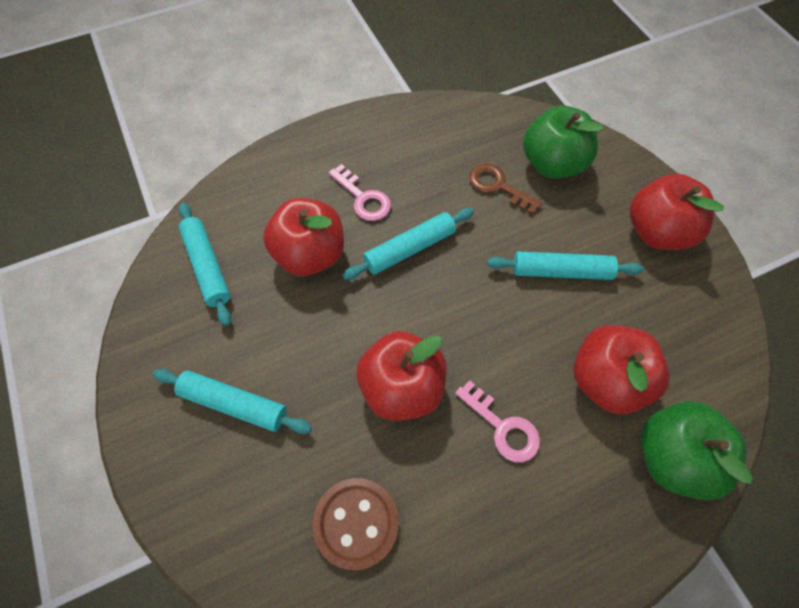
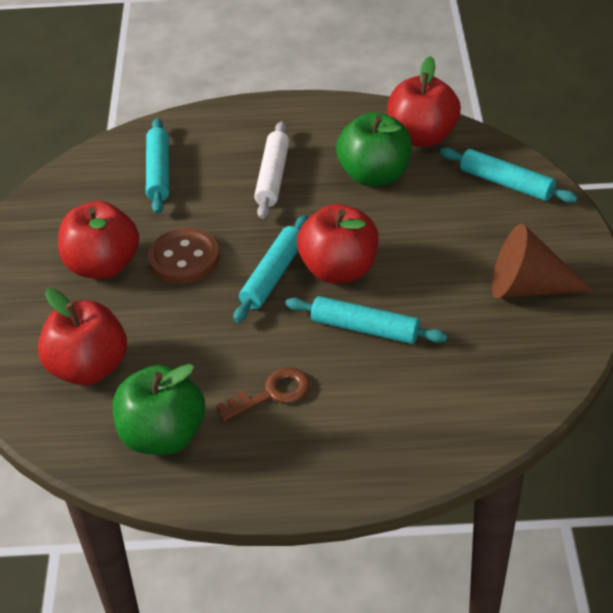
brown cone: 0 -> 1
pink key: 2 -> 0
white rolling pin: 0 -> 1

